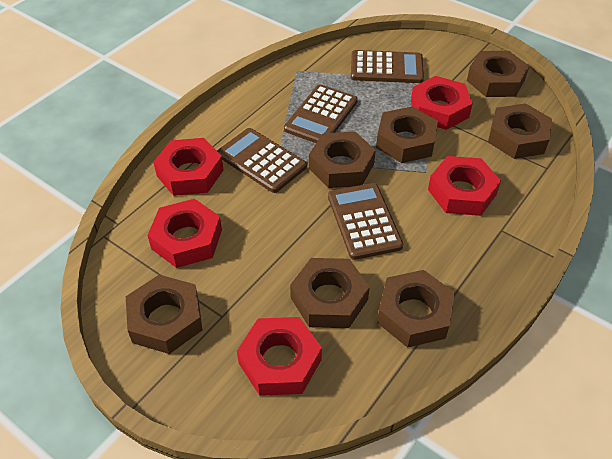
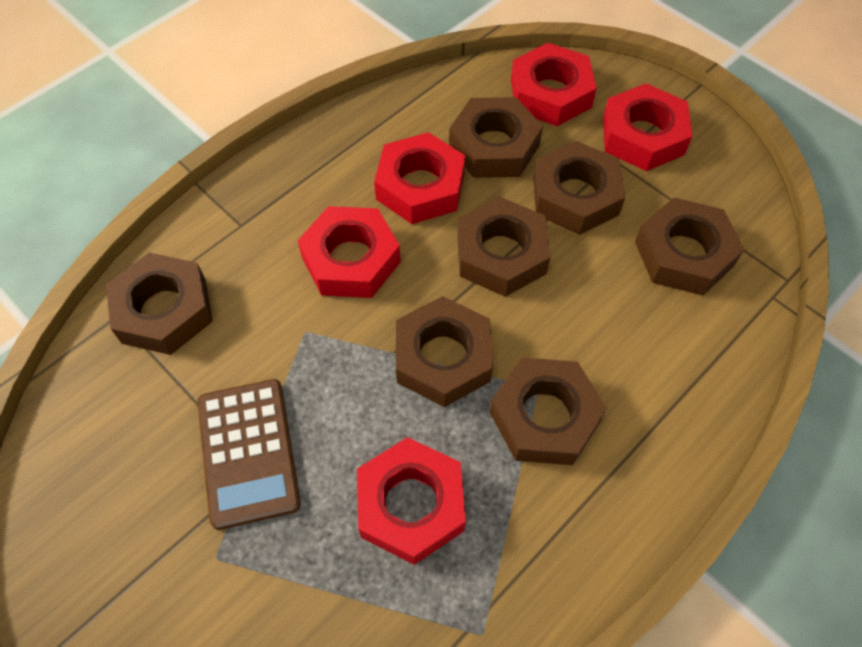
brown calculator: 4 -> 1

